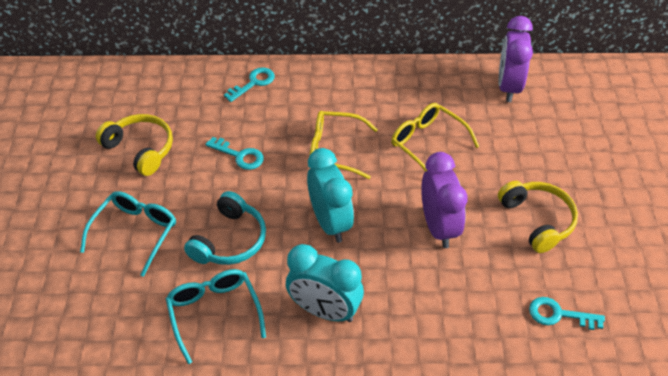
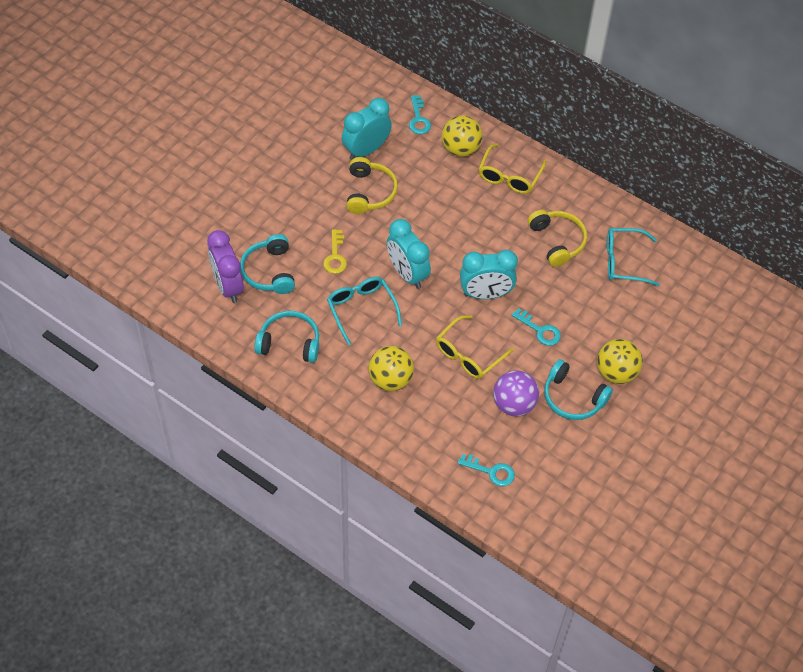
purple ball: 0 -> 1
purple clock: 2 -> 1
turquoise clock: 2 -> 3
turquoise headphones: 1 -> 3
yellow ball: 0 -> 3
yellow key: 0 -> 1

